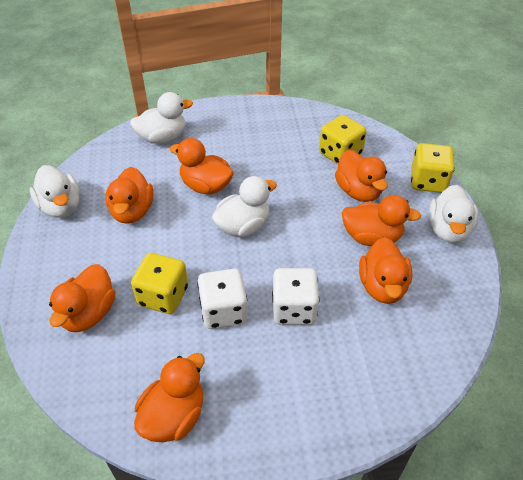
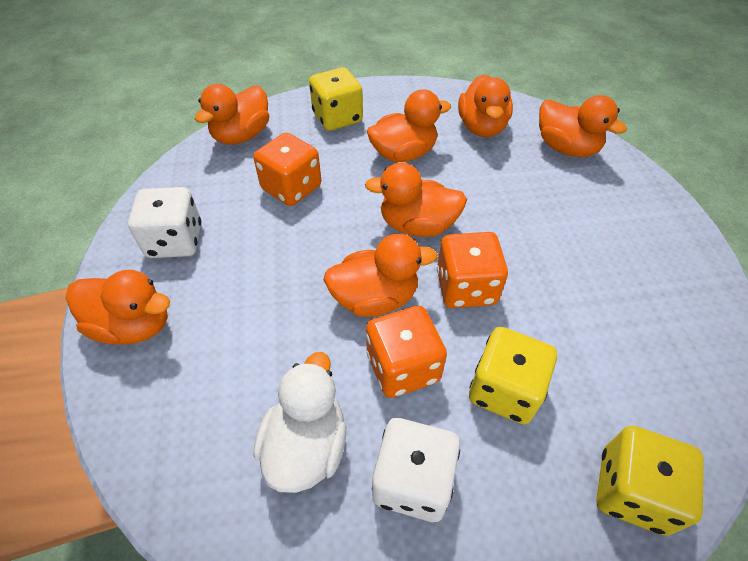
orange dice: 0 -> 3
white duck: 4 -> 1

